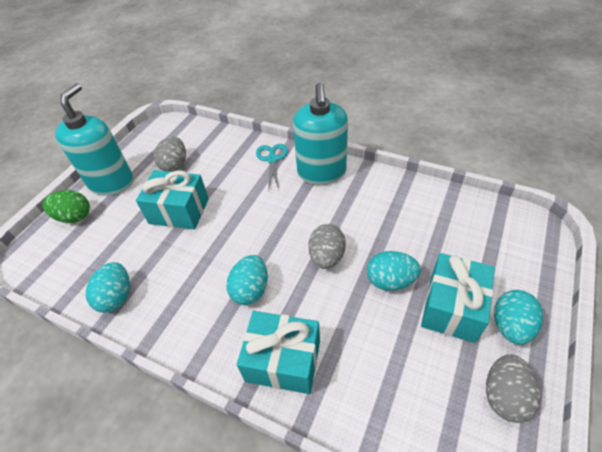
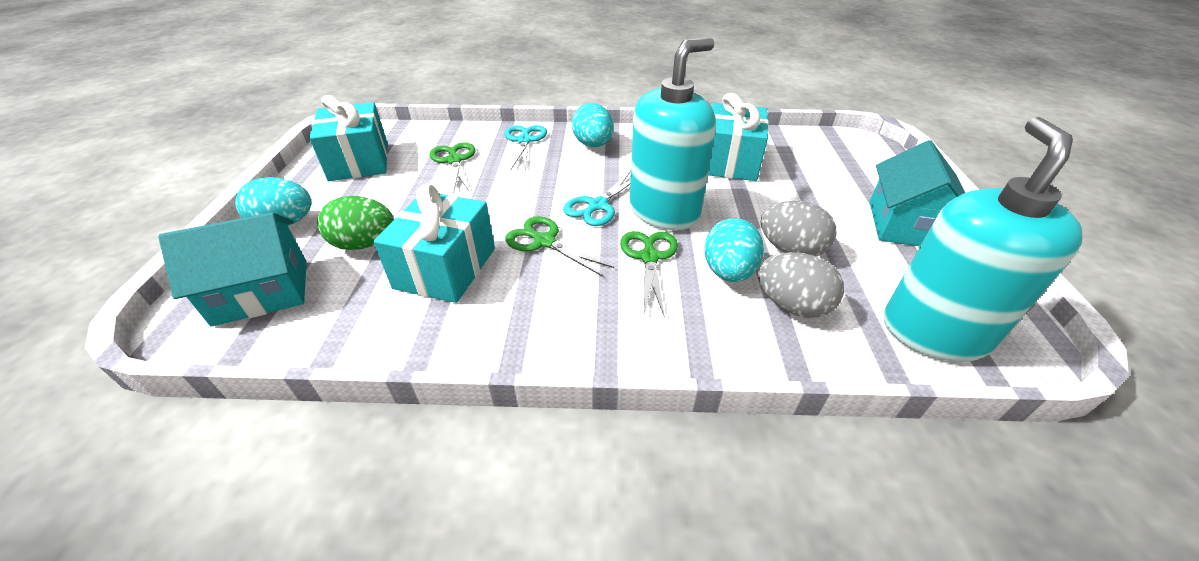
green scissors: 0 -> 3
grey egg: 3 -> 2
turquoise egg: 4 -> 3
turquoise house: 0 -> 2
turquoise scissors: 1 -> 2

